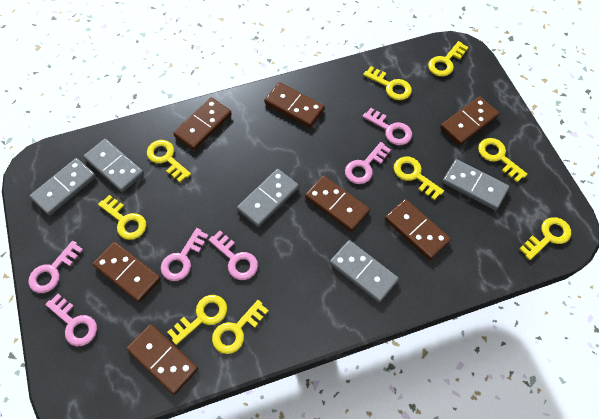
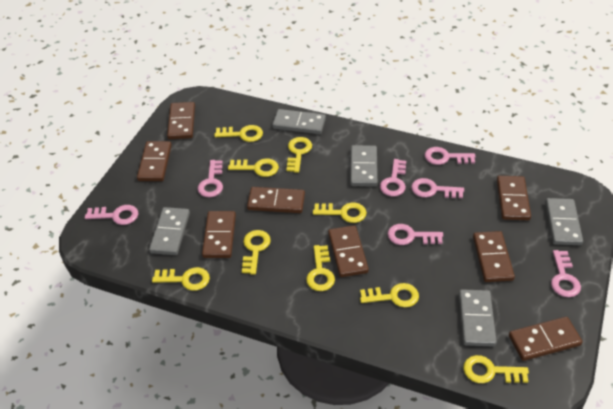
brown domino: 7 -> 8
pink key: 6 -> 7

